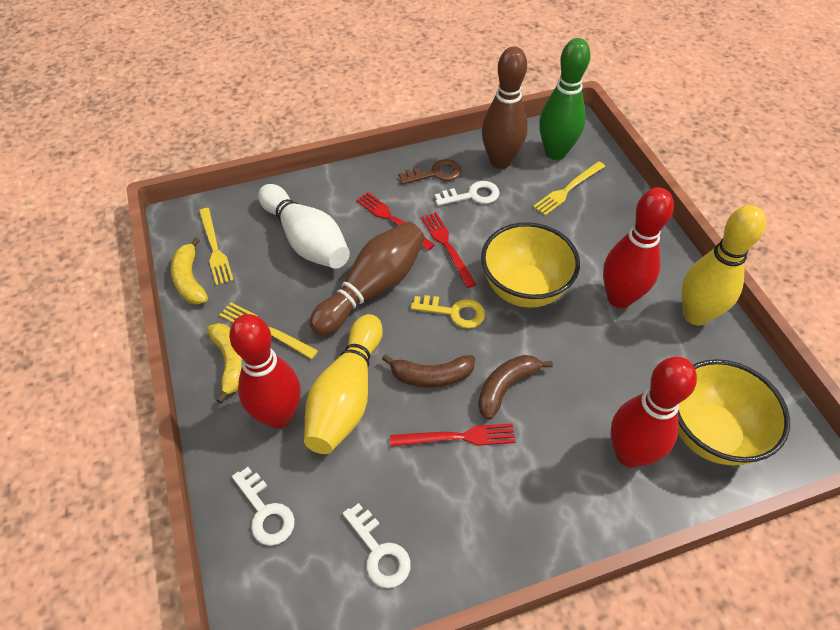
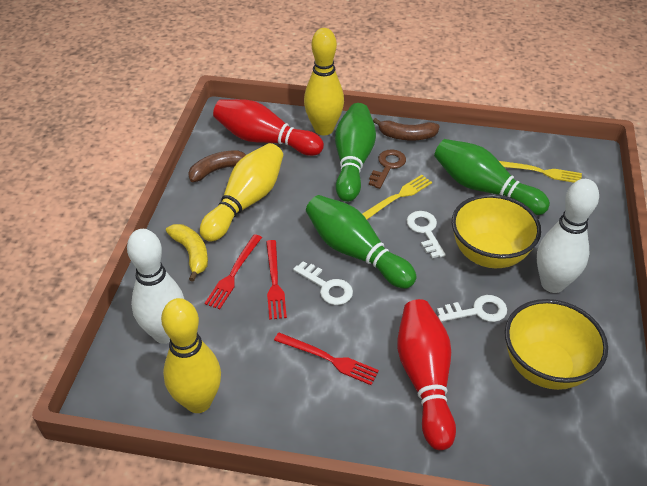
brown bowling pin: 2 -> 0
green bowling pin: 1 -> 3
red bowling pin: 3 -> 2
white bowling pin: 1 -> 2
yellow banana: 2 -> 1
yellow bowling pin: 2 -> 3
yellow fork: 3 -> 2
yellow key: 1 -> 0

